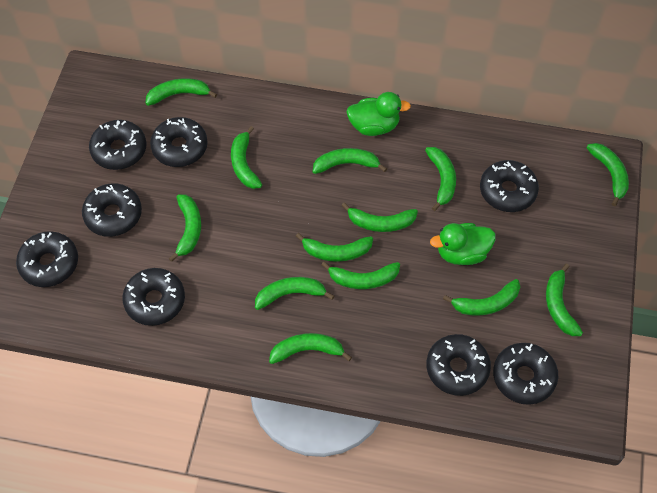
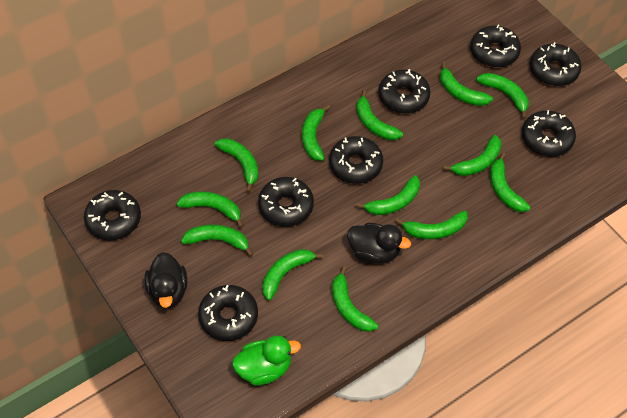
black duck: 0 -> 2
green duck: 2 -> 1

